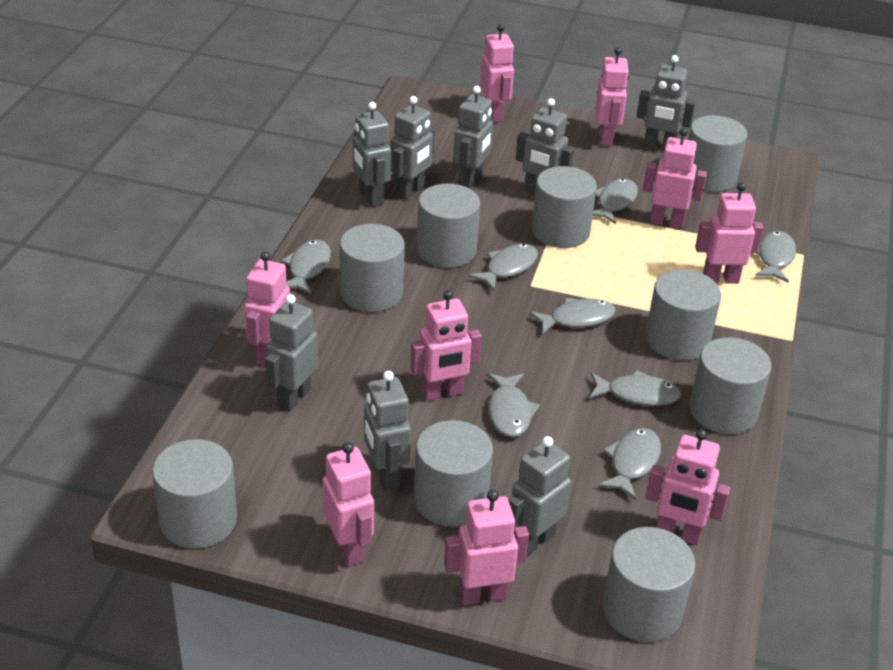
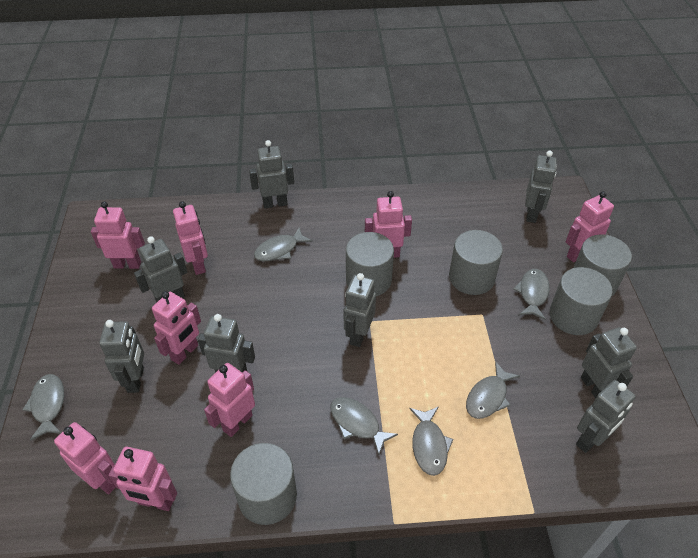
grey cylinder: 9 -> 5
grey fish: 8 -> 6
pink robot: 9 -> 8

